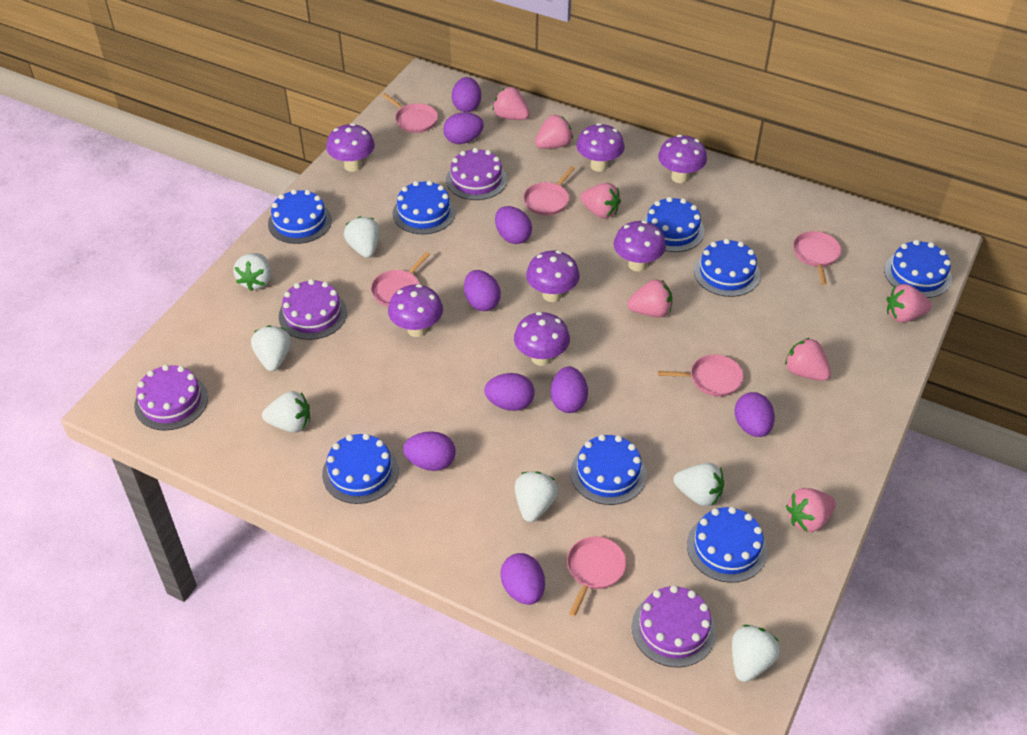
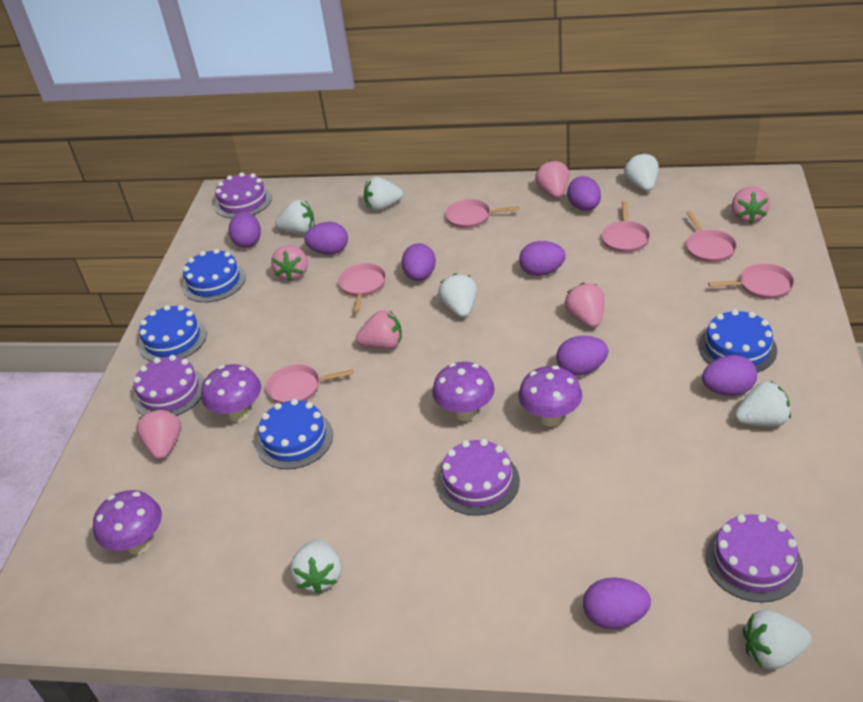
blue cake: 8 -> 4
pink strawberry: 7 -> 6
purple egg: 9 -> 8
purple mushroom: 7 -> 4

